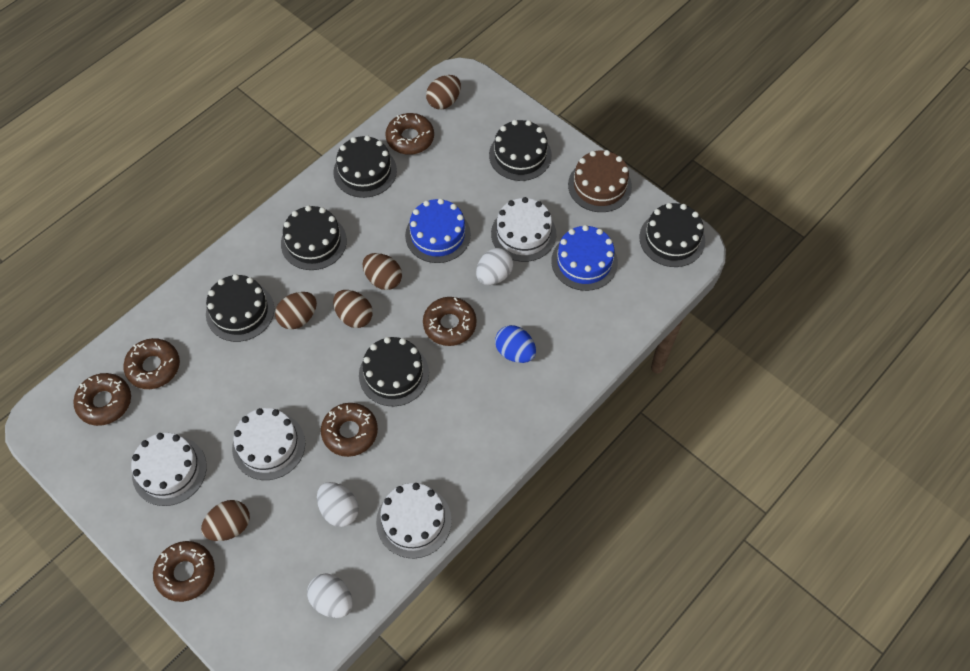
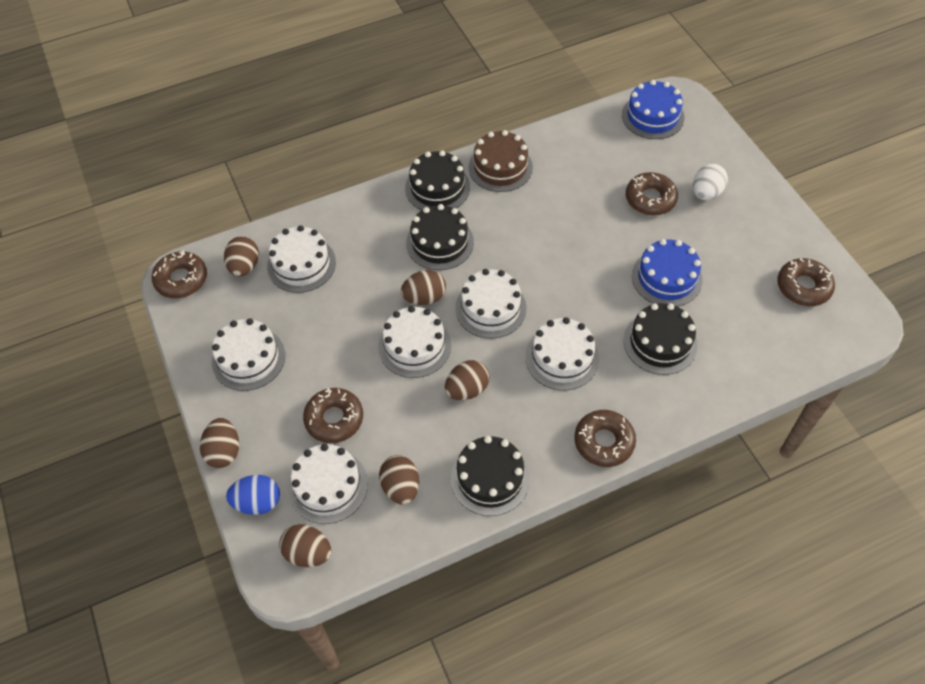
black cake: 6 -> 4
brown donut: 6 -> 5
brown egg: 5 -> 6
white cake: 4 -> 6
white egg: 3 -> 1

